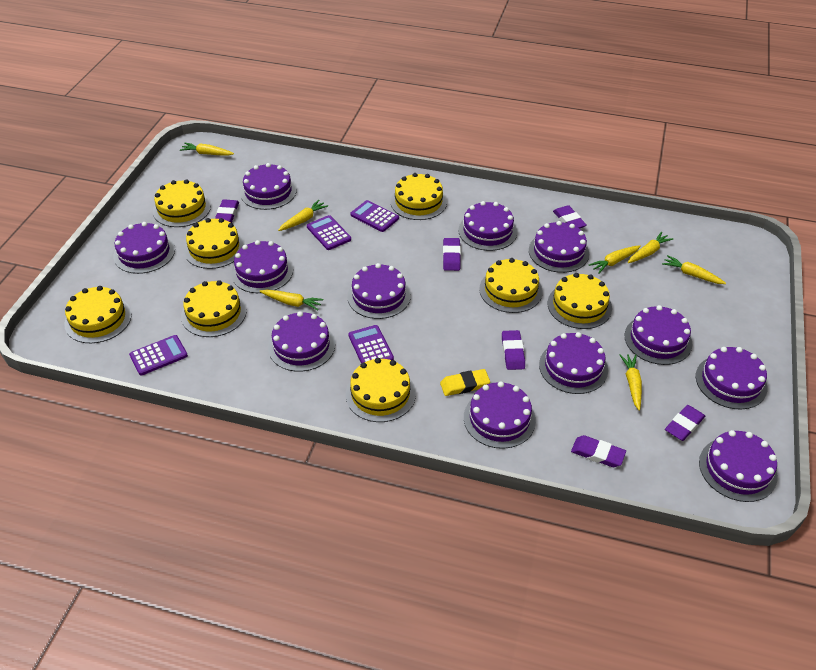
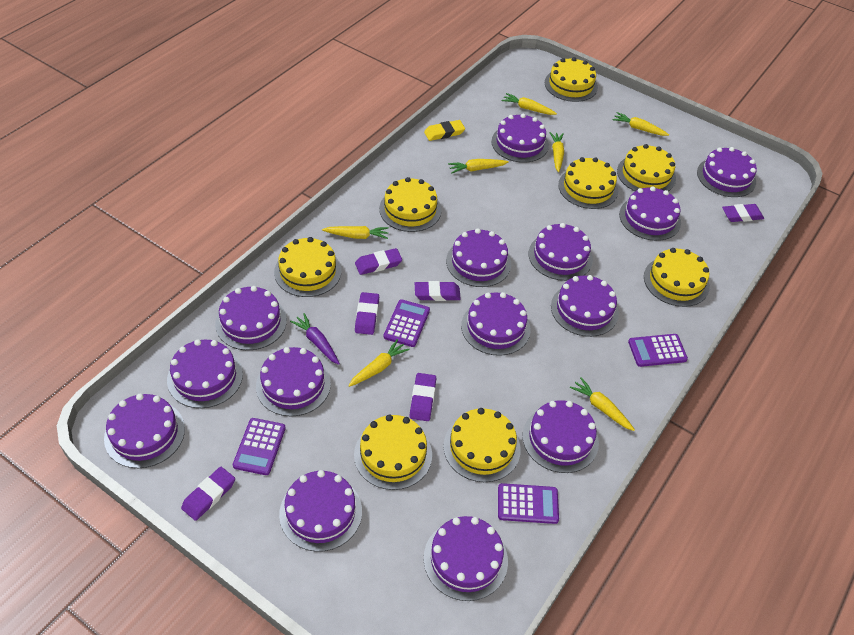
purple cake: 12 -> 14
purple carrot: 0 -> 1

